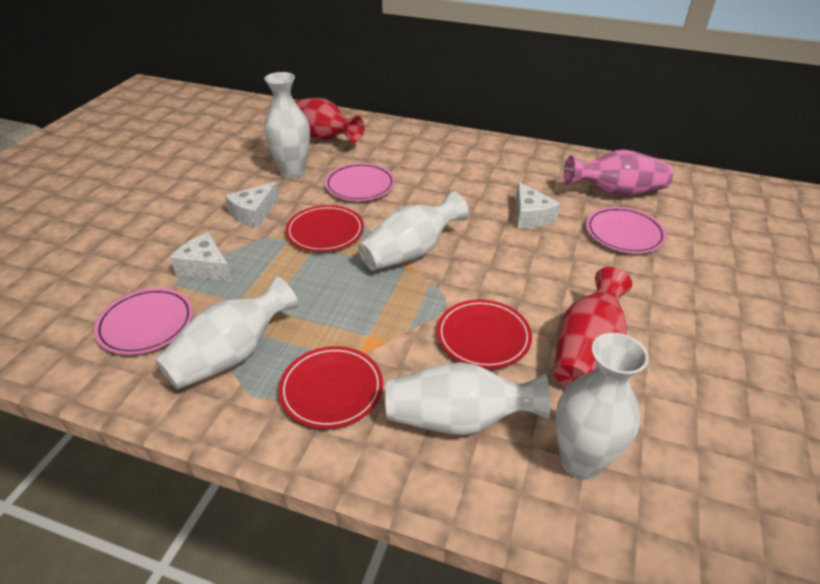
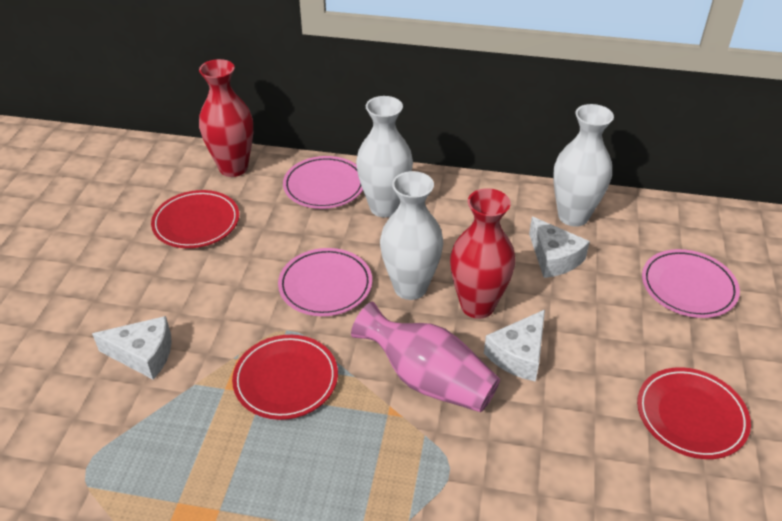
white vase: 5 -> 3

